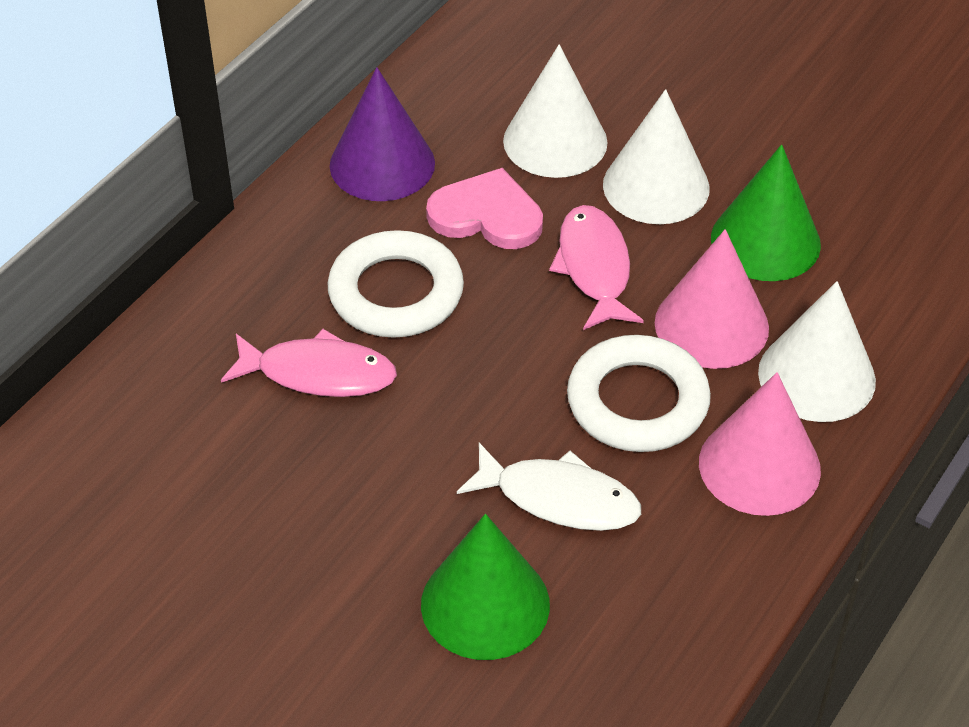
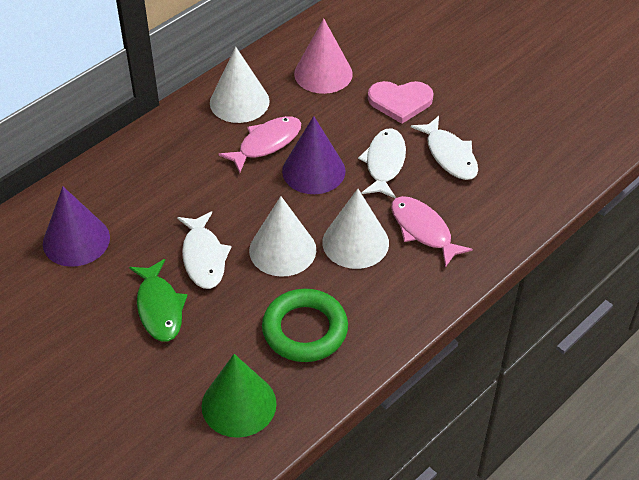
green cone: 2 -> 1
green fish: 0 -> 1
green ring: 0 -> 1
pink cone: 2 -> 1
purple cone: 1 -> 2
white fish: 1 -> 3
white ring: 2 -> 0

